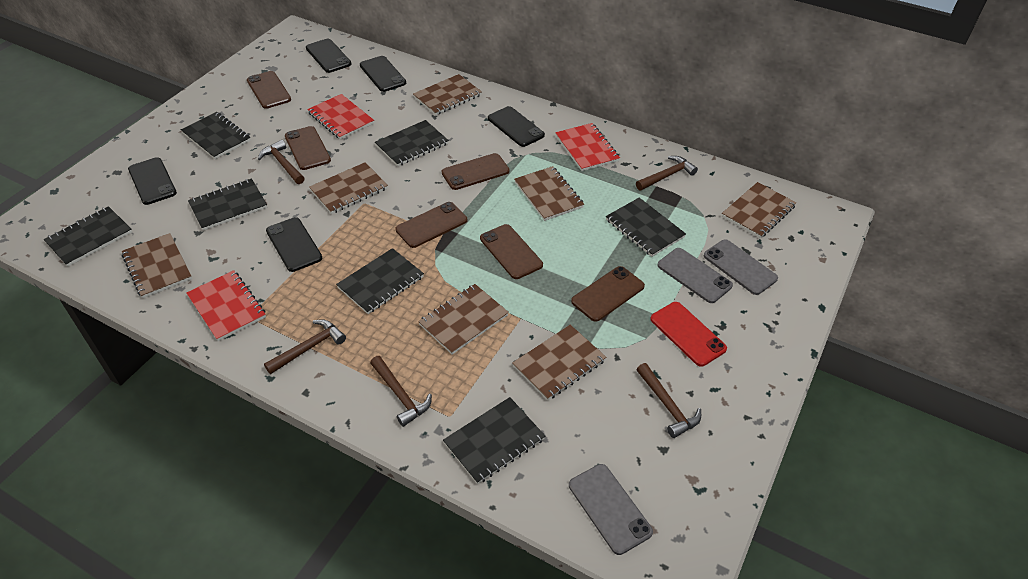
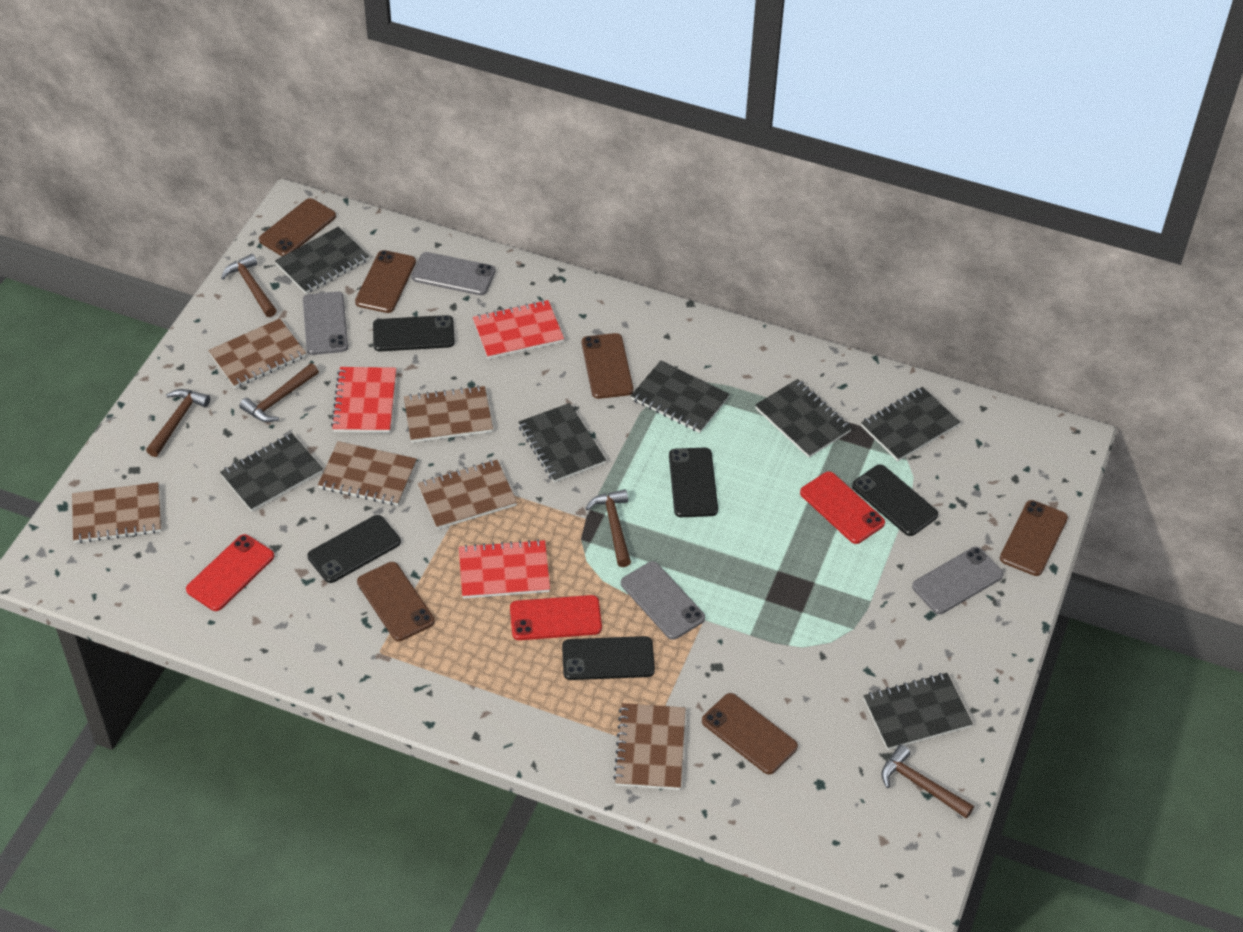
brown notebook: 7 -> 6
grey phone: 3 -> 4
red phone: 1 -> 3

